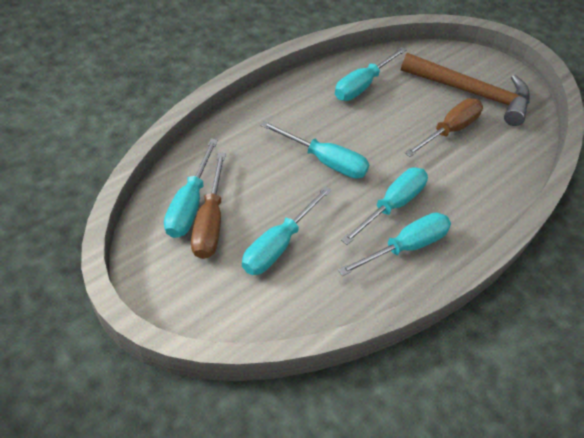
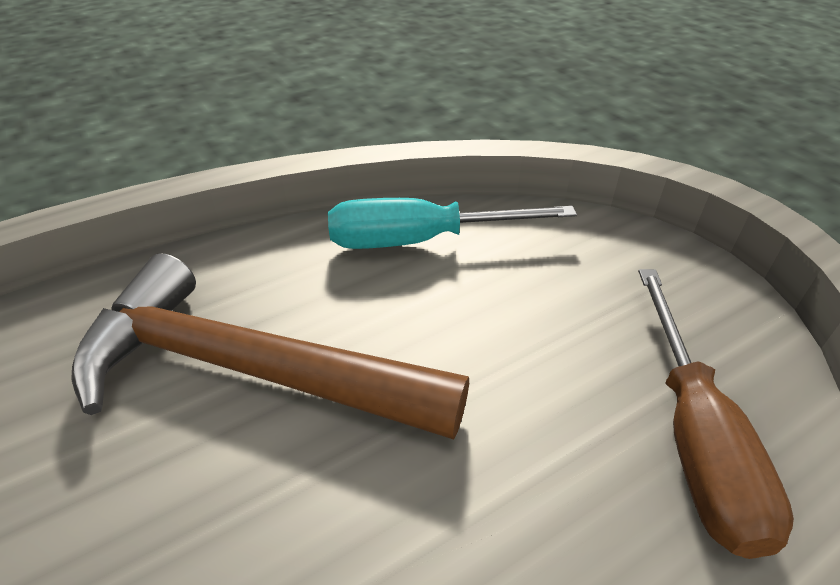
brown screwdriver: 2 -> 1
turquoise screwdriver: 6 -> 1

